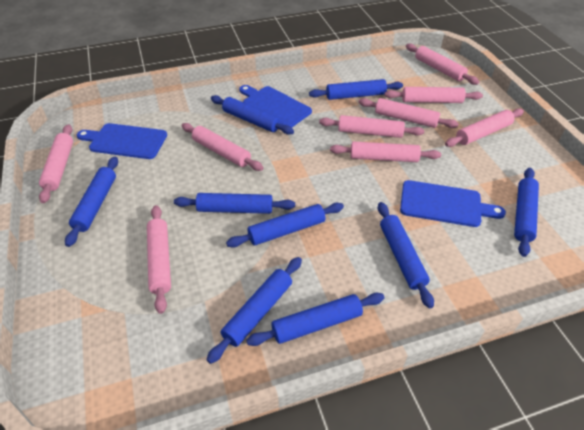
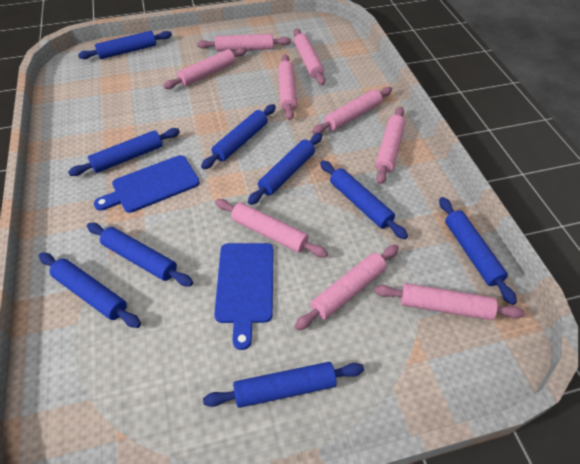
blue cutting board: 3 -> 2

